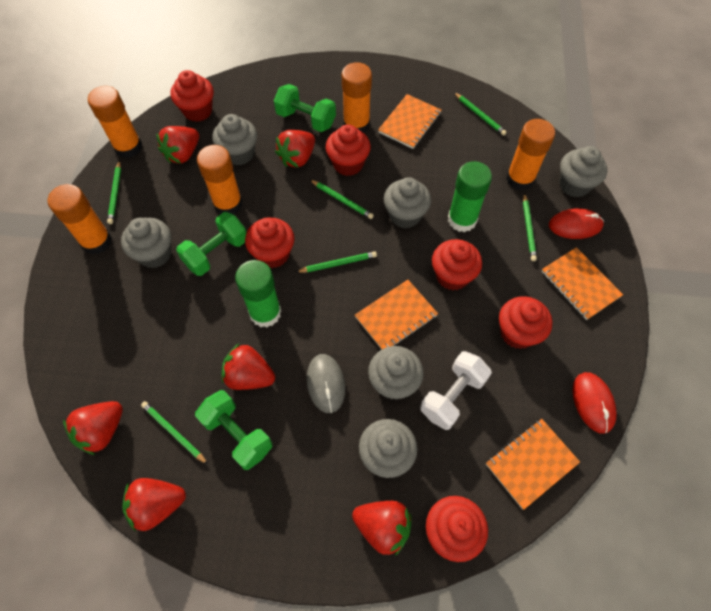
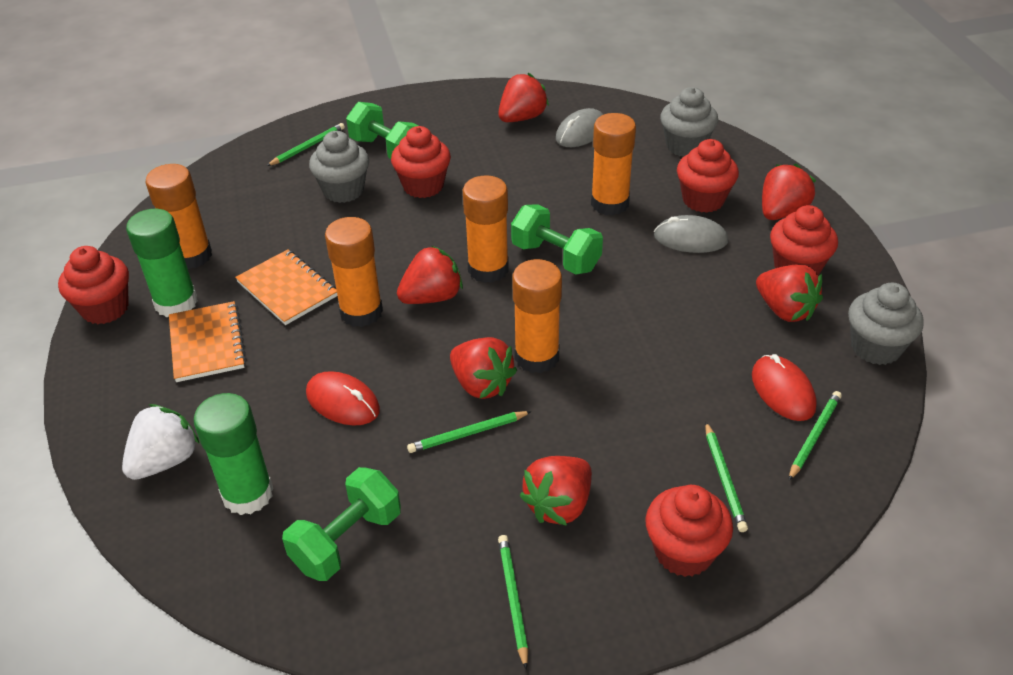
green pencil: 6 -> 5
grey cupcake: 6 -> 3
grey mouse: 1 -> 2
orange notebook: 4 -> 2
red cupcake: 6 -> 5
white dumbbell: 1 -> 0
white strawberry: 0 -> 1

